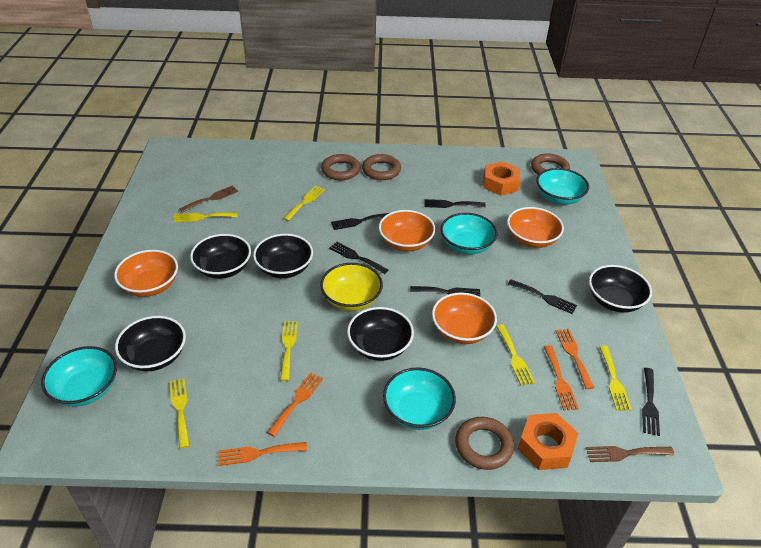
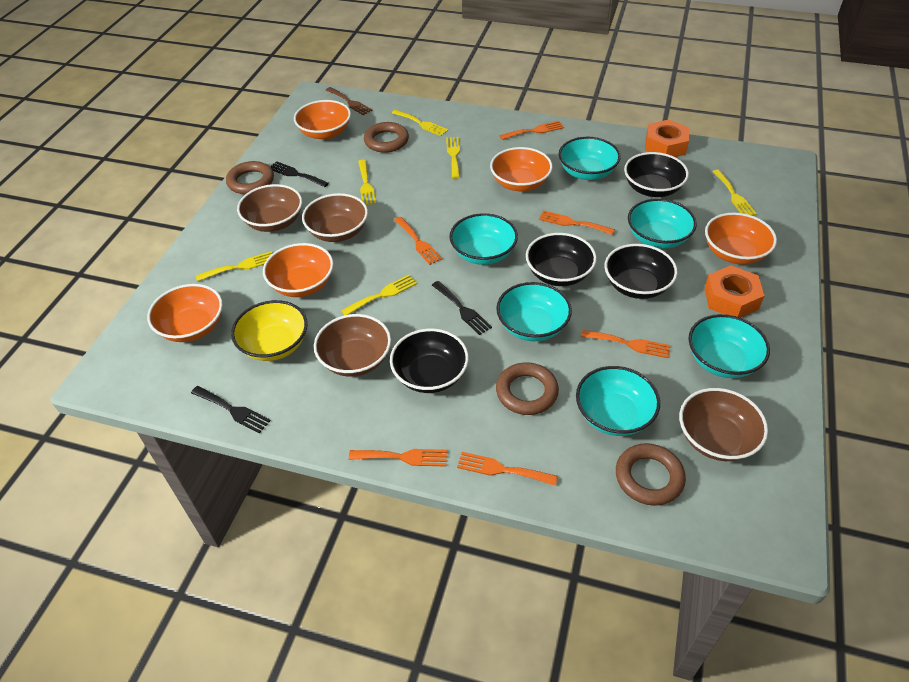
black bowl: 5 -> 4
black fork: 6 -> 3
brown bowl: 0 -> 4
brown fork: 2 -> 1
orange bowl: 4 -> 5
orange fork: 4 -> 6
turquoise bowl: 4 -> 6

